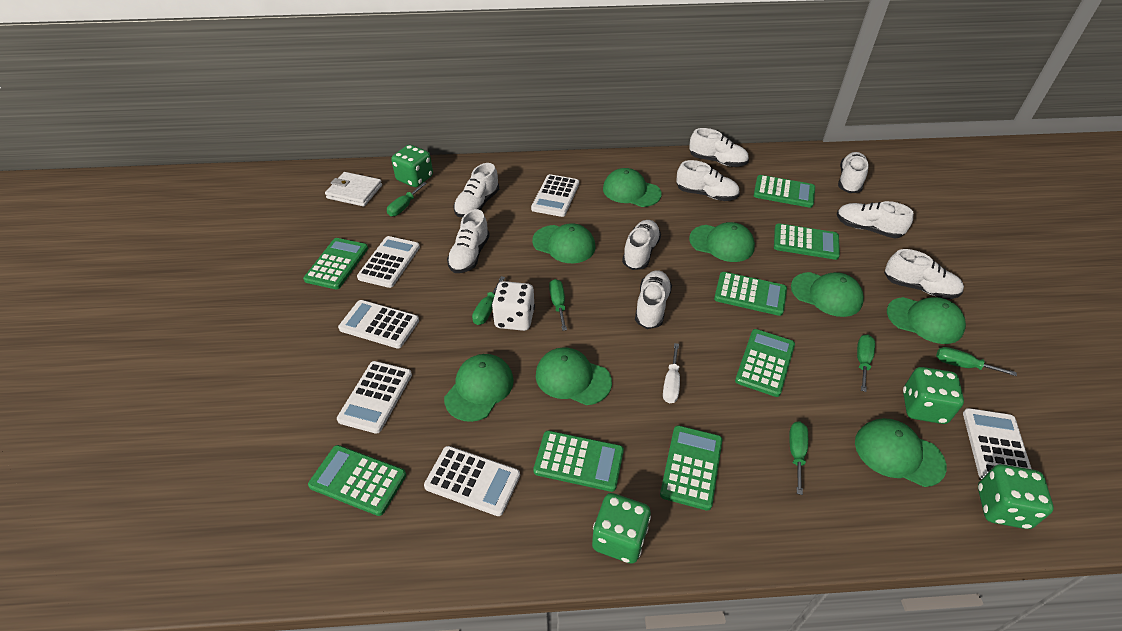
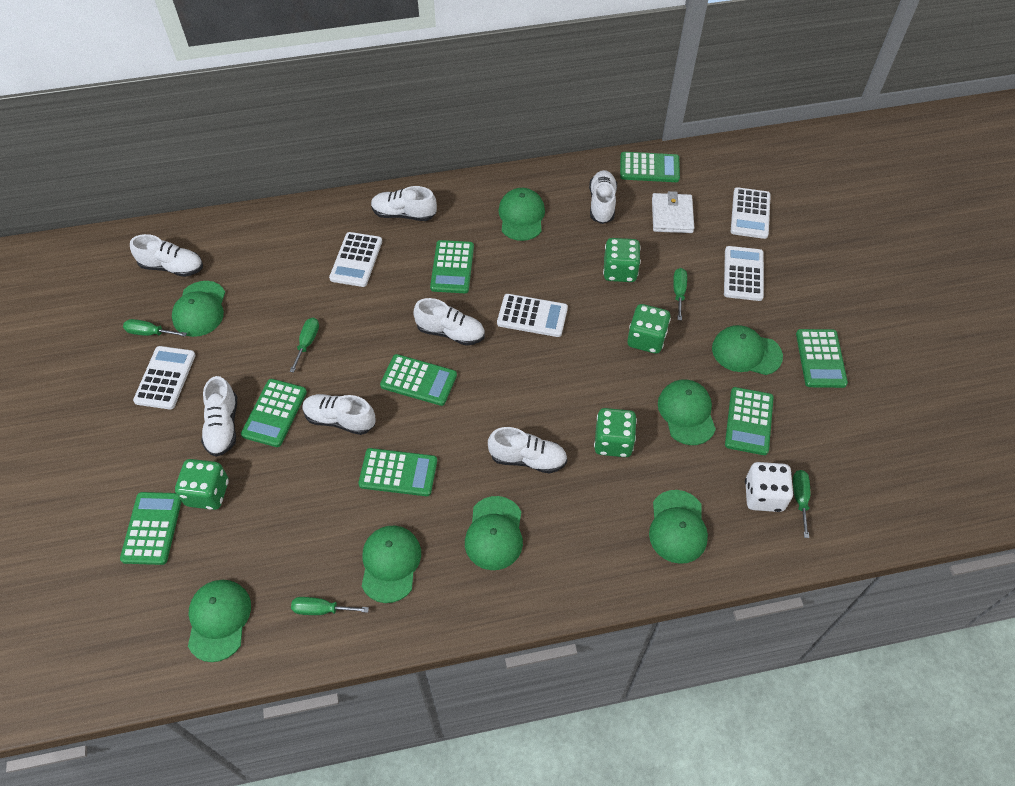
green screwdriver: 6 -> 5
white calculator: 6 -> 5
white screwdriver: 1 -> 0
white shoe: 9 -> 7

